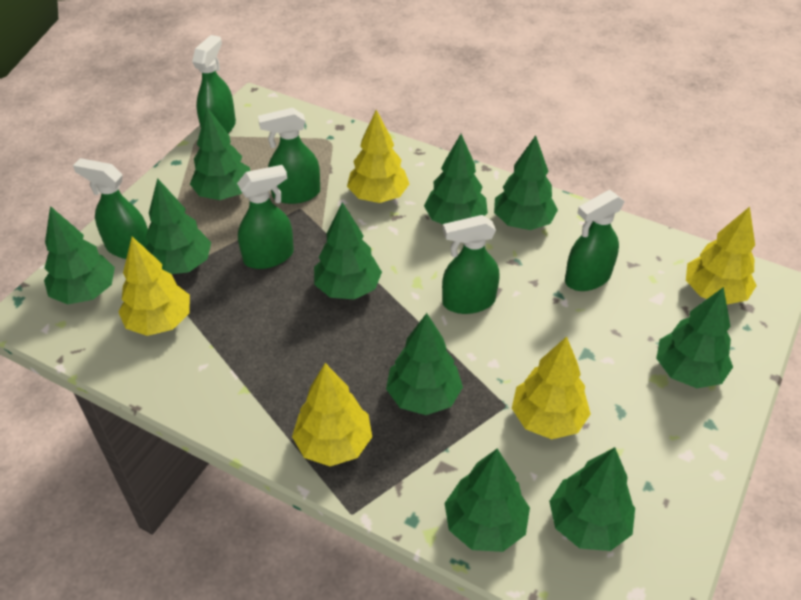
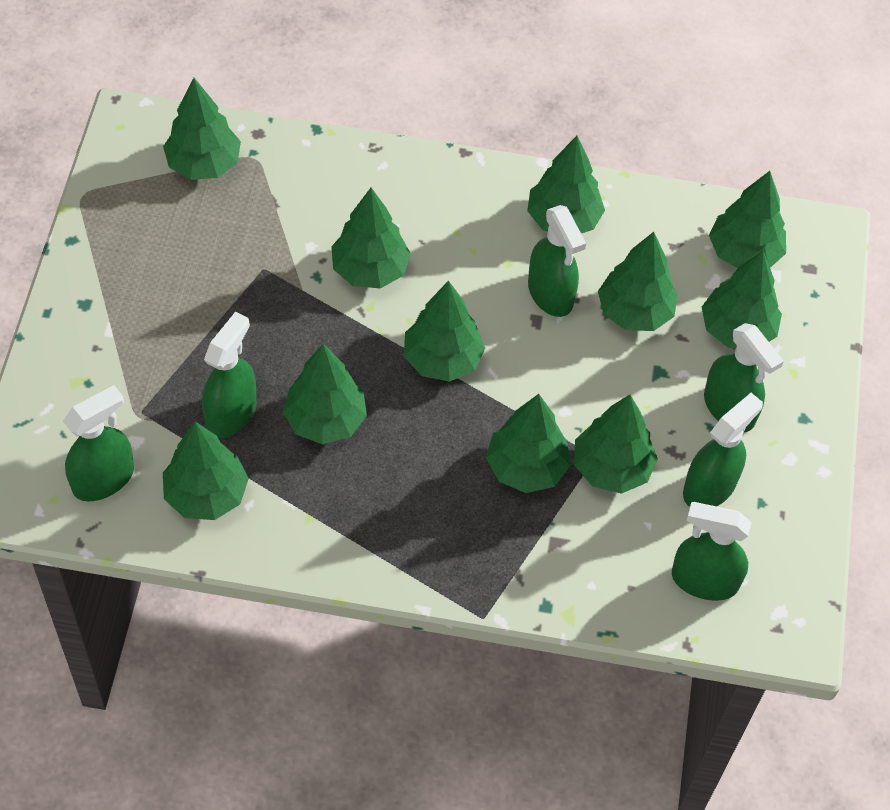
green tree: 10 -> 11
yellow tree: 5 -> 0

